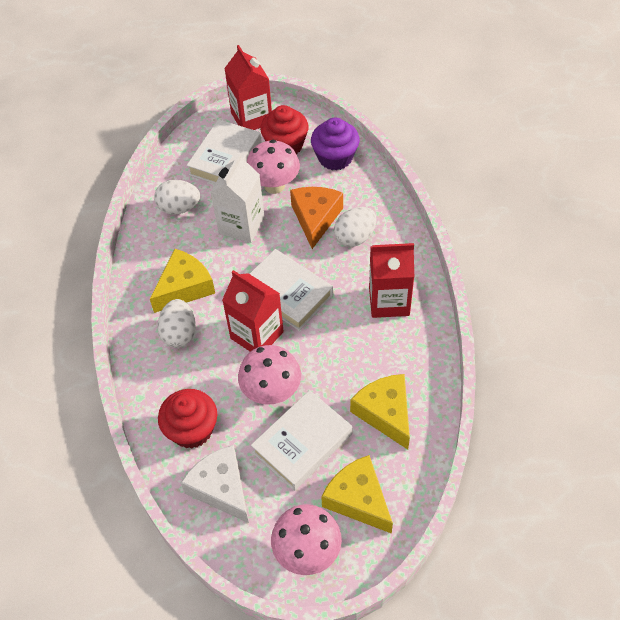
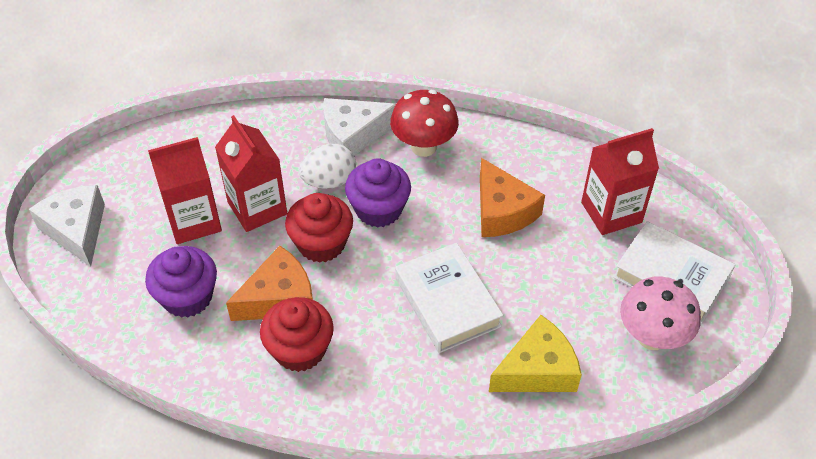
orange cheese: 1 -> 2
pink mushroom: 3 -> 1
purple cupcake: 1 -> 2
red mushroom: 0 -> 1
white book: 3 -> 2
white carton: 1 -> 0
white cheese: 1 -> 2
white egg: 3 -> 1
yellow cheese: 3 -> 1

